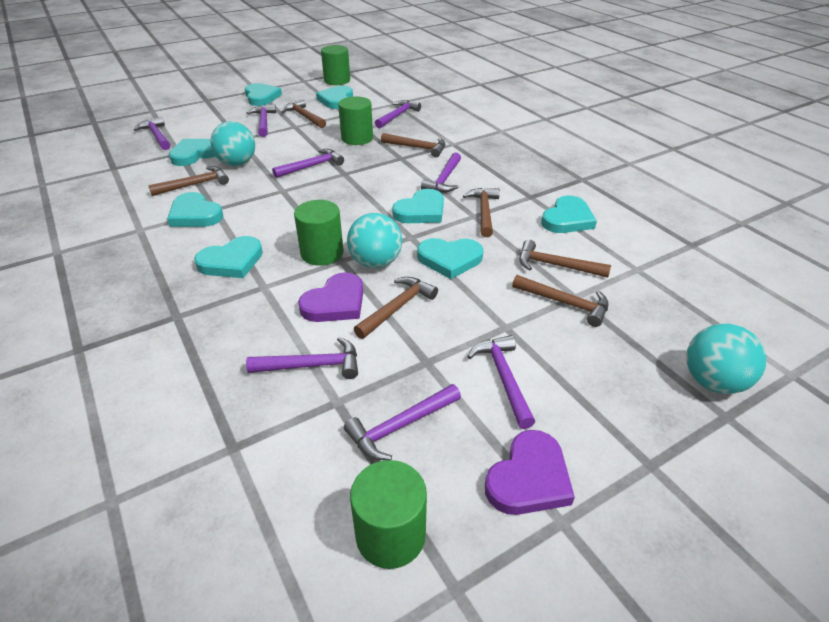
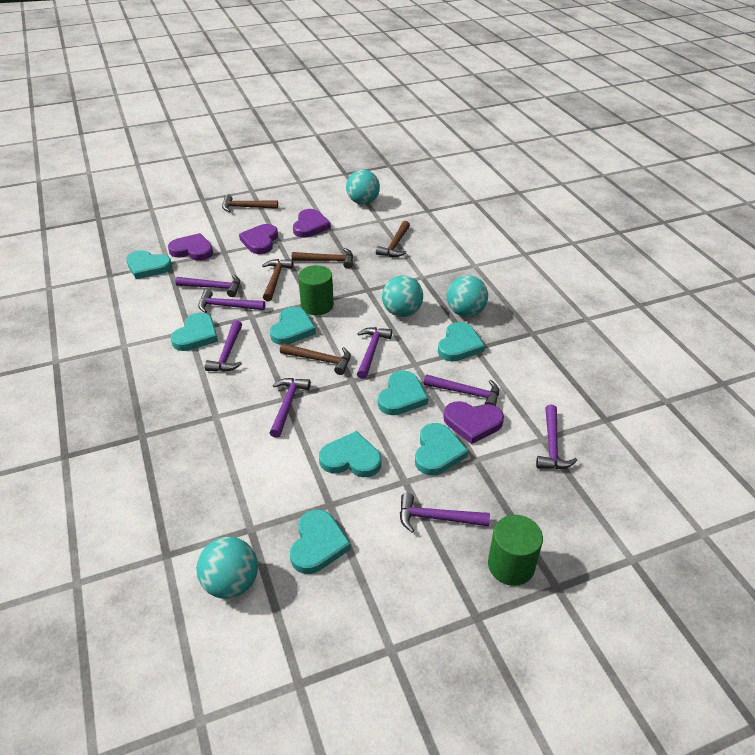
brown hammer: 7 -> 5
green cylinder: 4 -> 2
purple heart: 2 -> 4
turquoise ball: 3 -> 4

